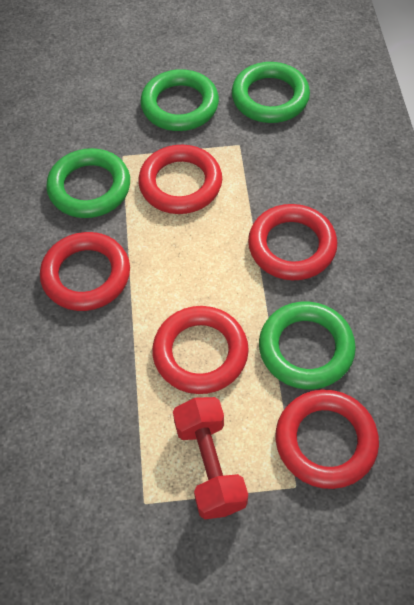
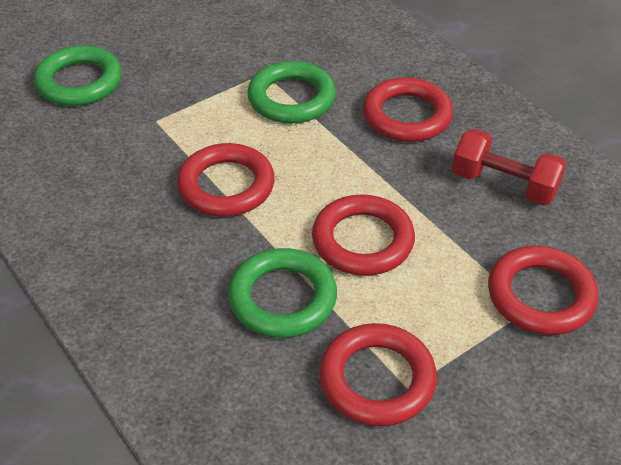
green ring: 4 -> 3

